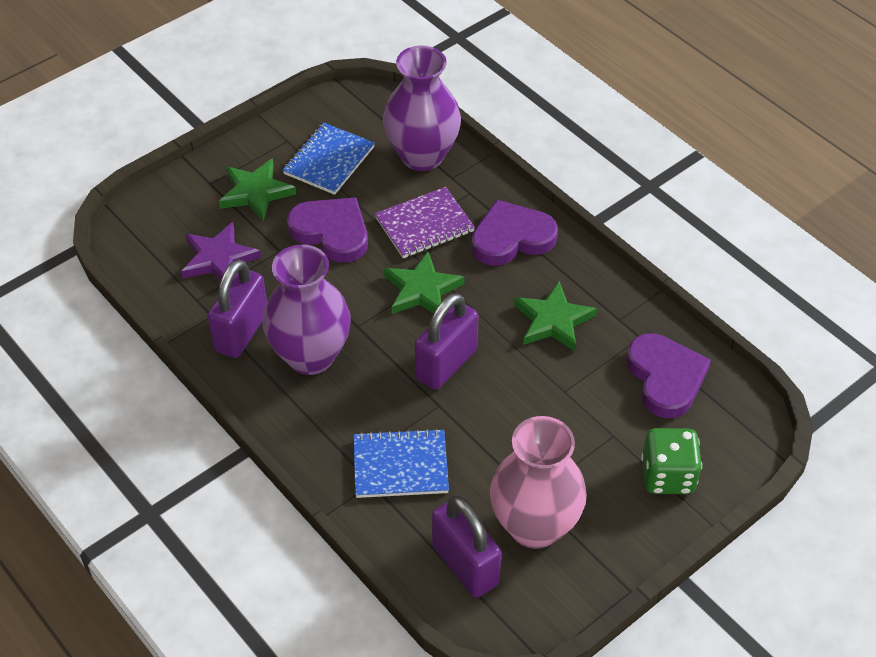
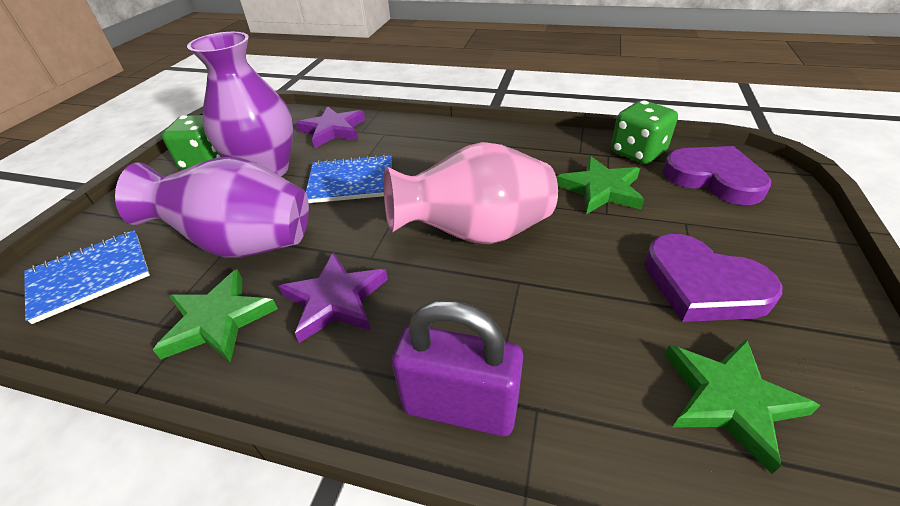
green dice: 1 -> 2
purple heart: 3 -> 2
purple notebook: 1 -> 0
purple padlock: 3 -> 1
purple star: 1 -> 2

